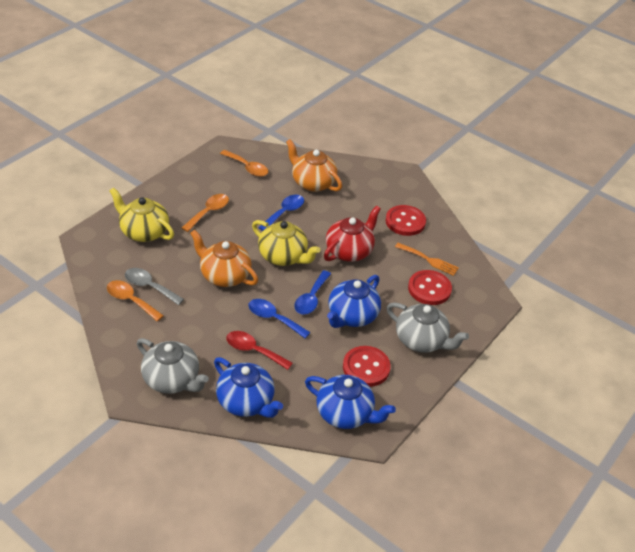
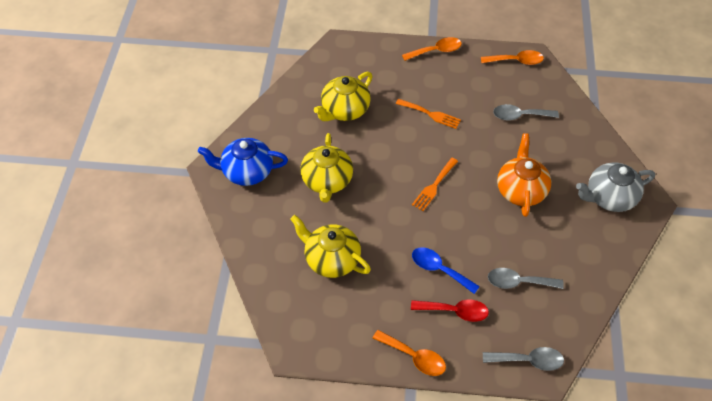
blue spoon: 3 -> 1
blue teapot: 3 -> 1
grey spoon: 1 -> 3
grey teapot: 2 -> 1
orange fork: 1 -> 2
orange teapot: 2 -> 1
red button: 3 -> 0
red teapot: 1 -> 0
yellow teapot: 2 -> 3

